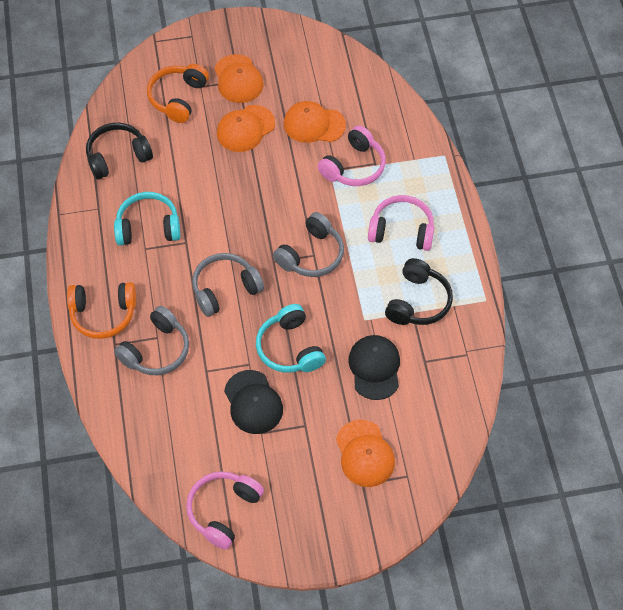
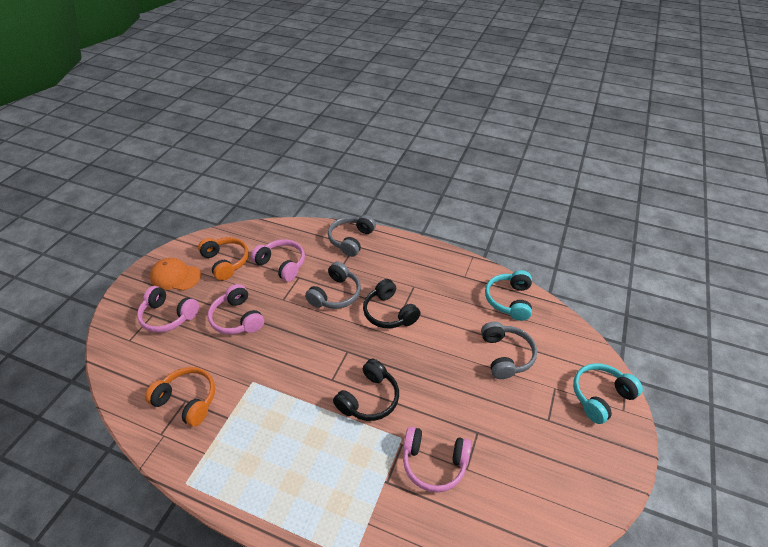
black cap: 2 -> 0
orange cap: 4 -> 1
pink headphones: 3 -> 4

